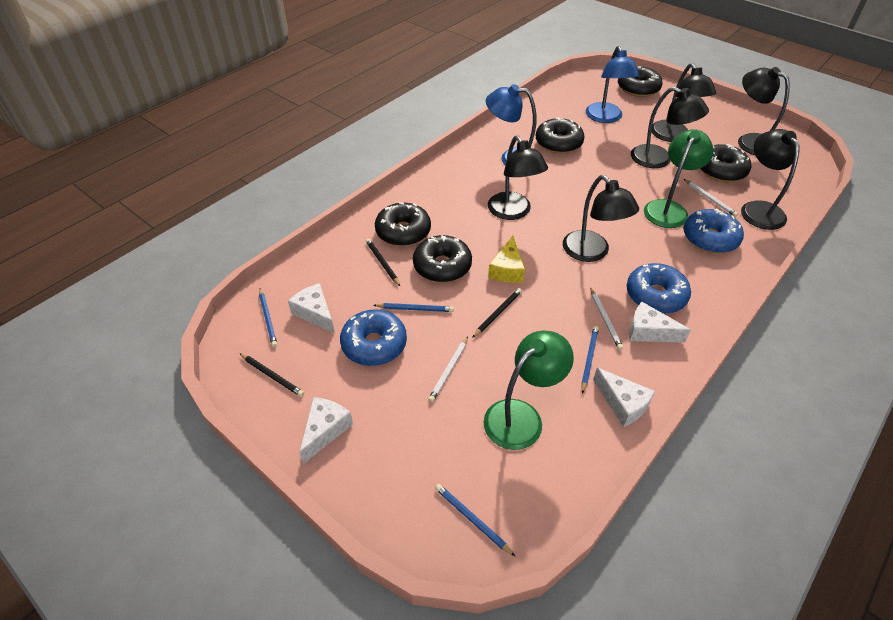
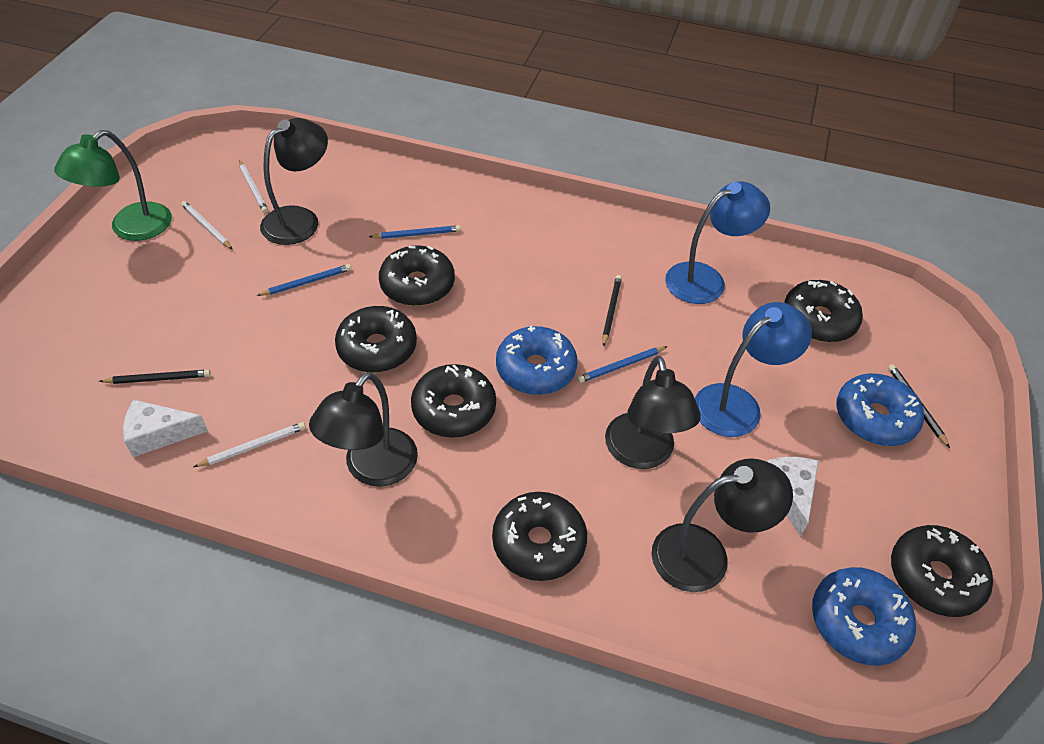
black donut: 5 -> 6
black lamp: 6 -> 4
blue pencil: 4 -> 3
green lamp: 2 -> 1
white cheese: 4 -> 2
yellow cheese: 1 -> 0

